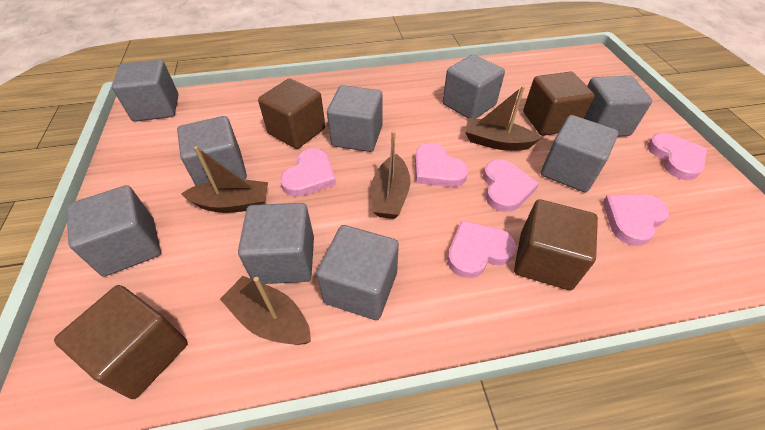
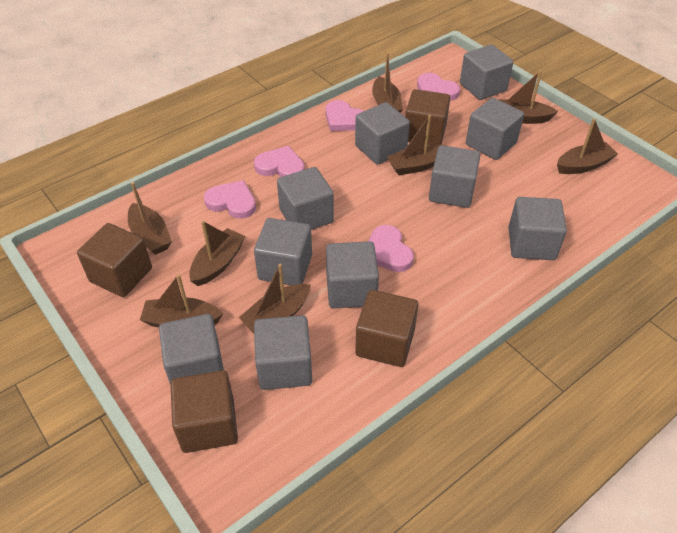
brown boat: 4 -> 8
grey cube: 9 -> 10
pink heart: 6 -> 5

